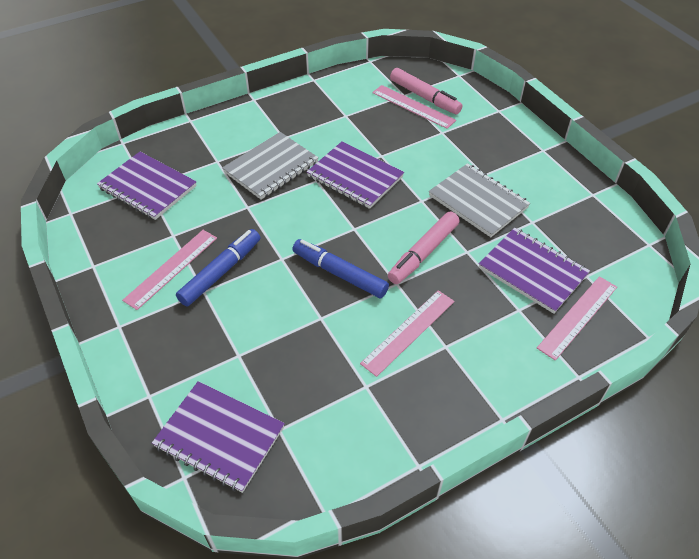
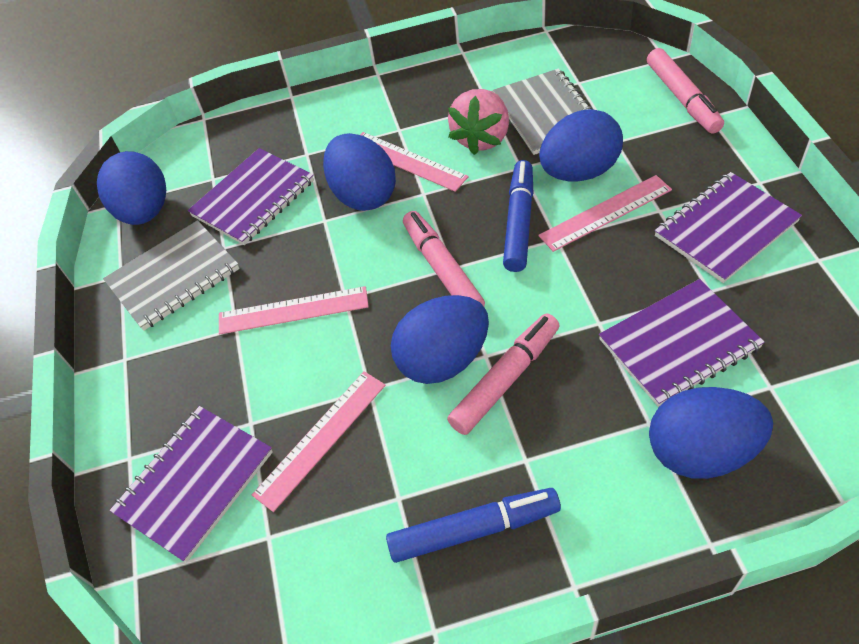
blue egg: 0 -> 5
pink marker: 2 -> 3
pink strawberry: 0 -> 1

